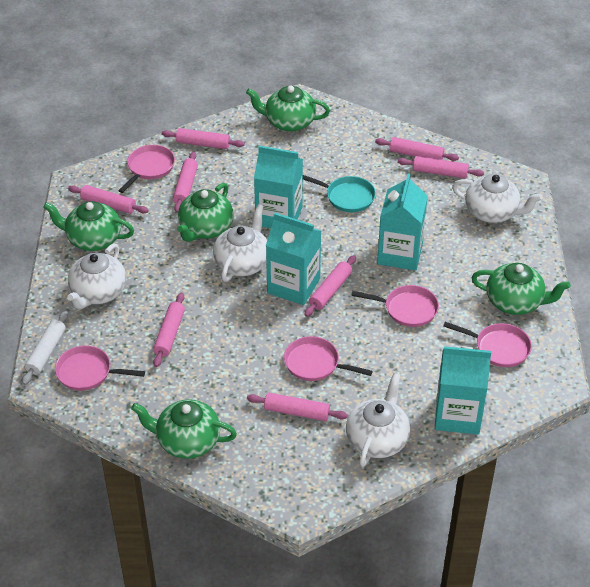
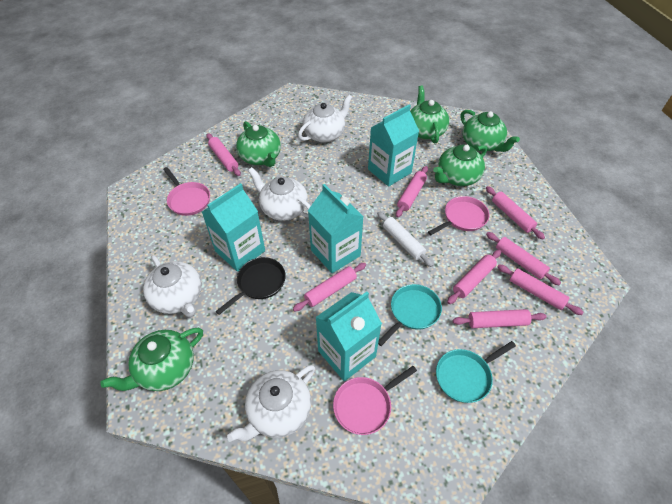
black pan: 0 -> 1
pink pan: 5 -> 3
turquoise pan: 1 -> 2

